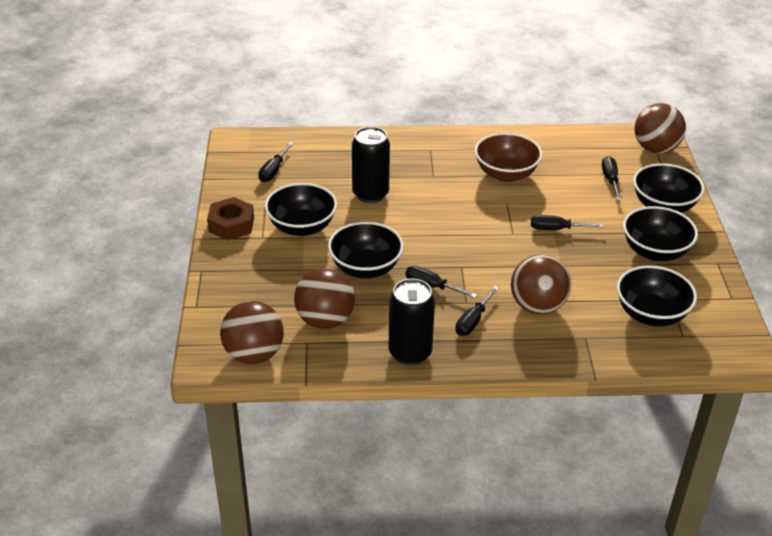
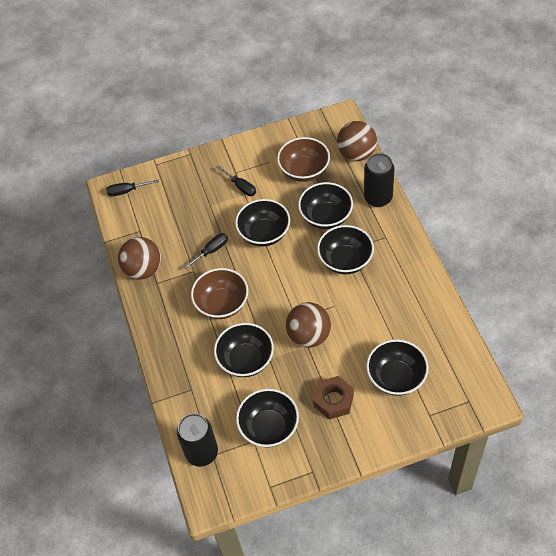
black bowl: 5 -> 6
black screwdriver: 5 -> 3
brown ball: 4 -> 3
brown bowl: 1 -> 2

